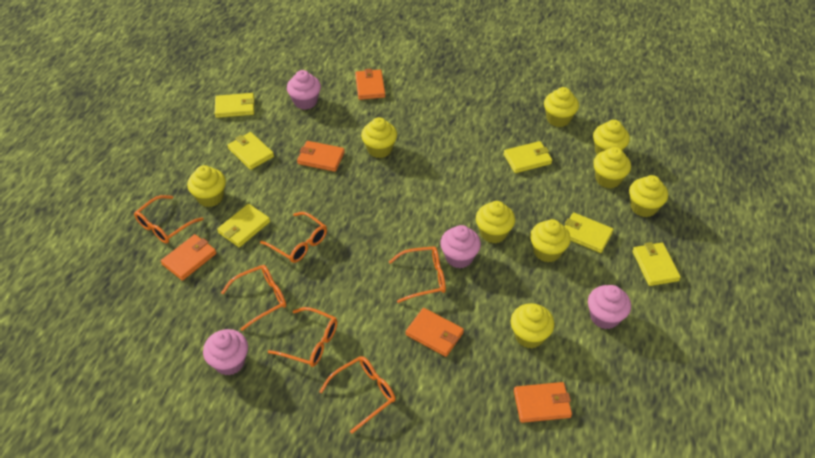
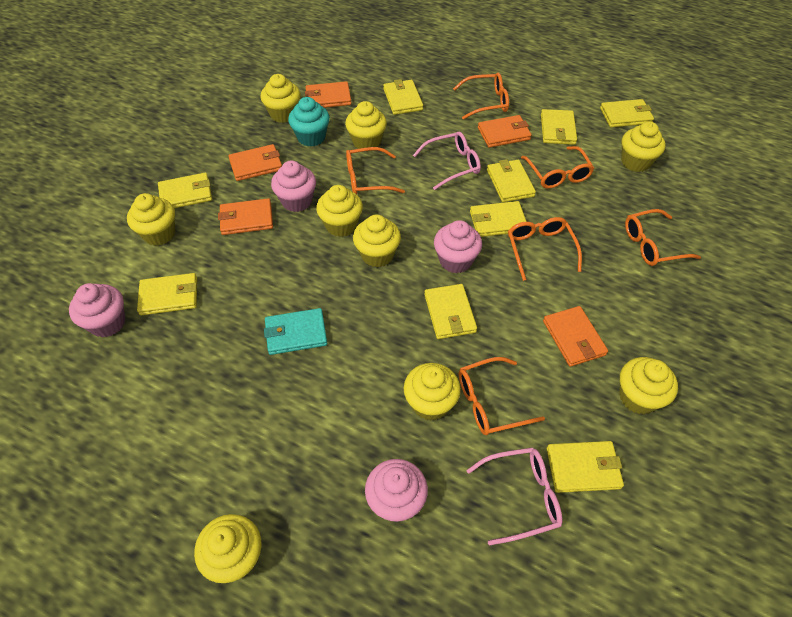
pink glasses: 0 -> 2
turquoise cupcake: 0 -> 1
turquoise wallet: 0 -> 1
yellow wallet: 6 -> 9

